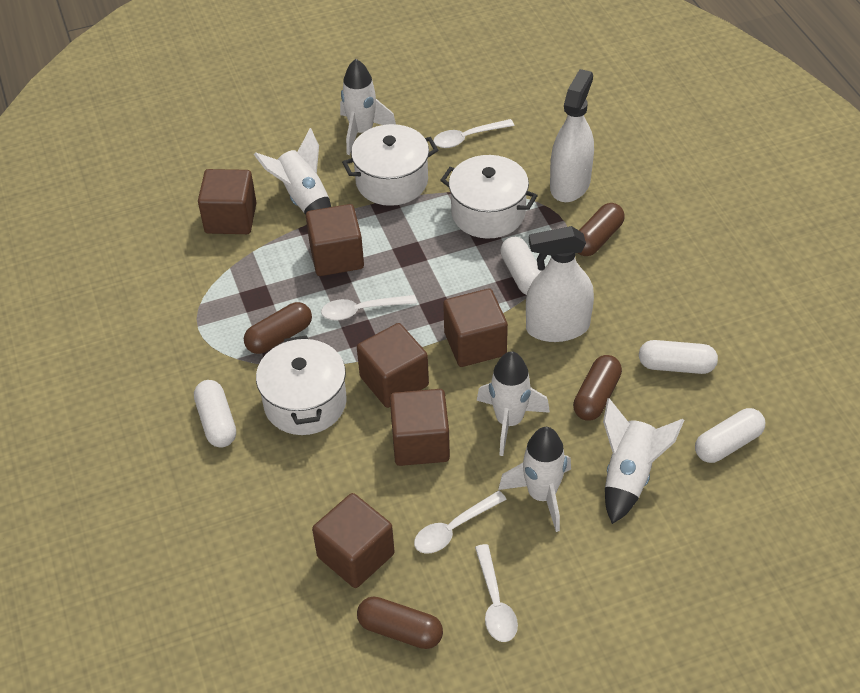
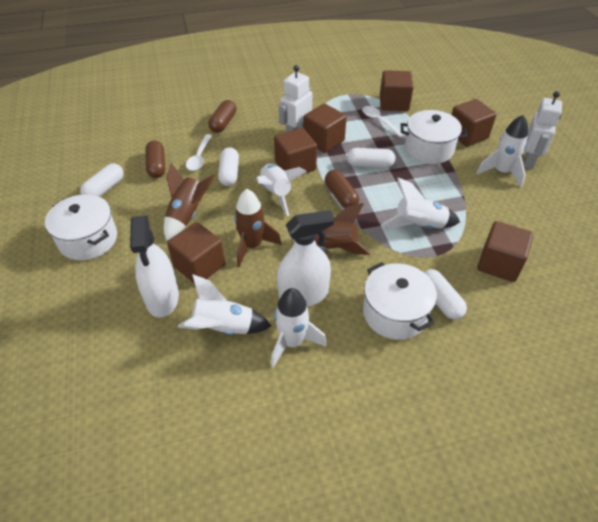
brown capsule: 4 -> 3
brown rocket: 0 -> 3
white robot: 0 -> 2
white spoon: 4 -> 2

